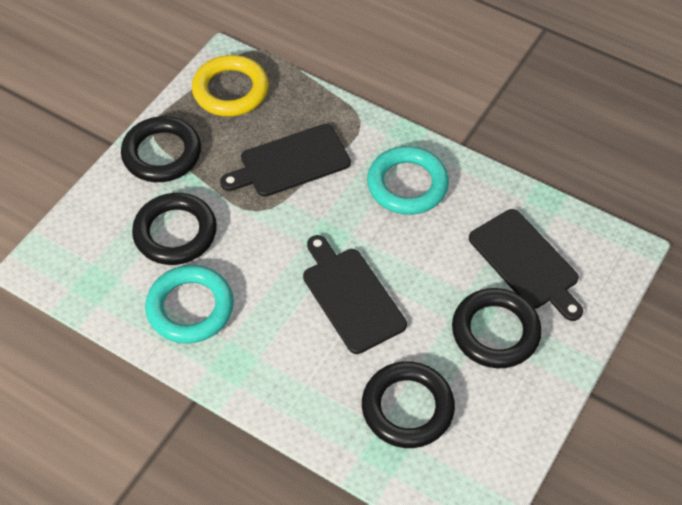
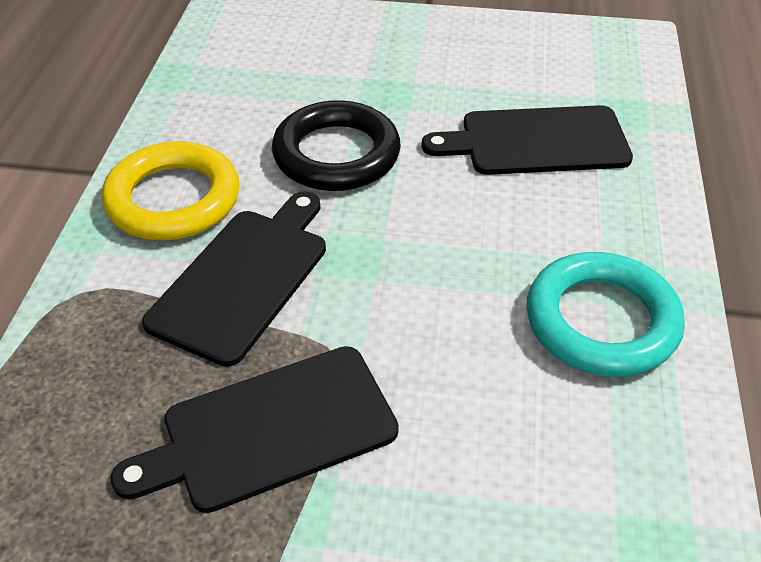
black ring: 4 -> 1
turquoise ring: 2 -> 1

